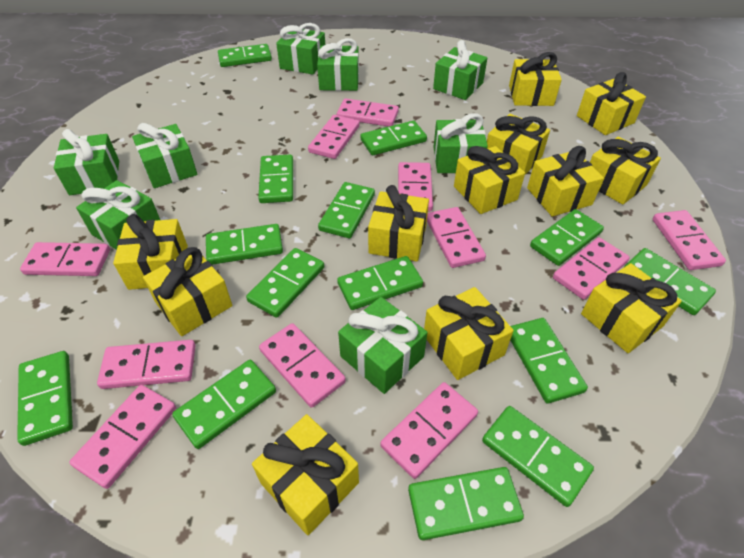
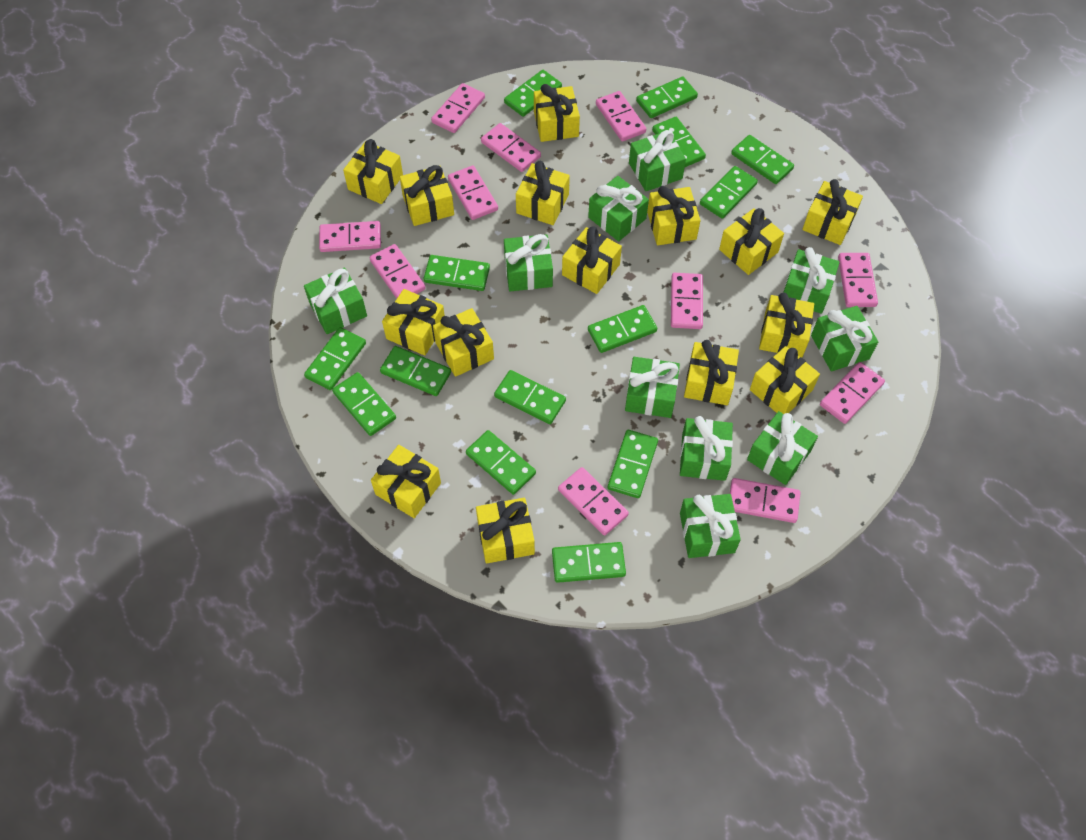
green gift: 8 -> 10
yellow gift: 12 -> 15

